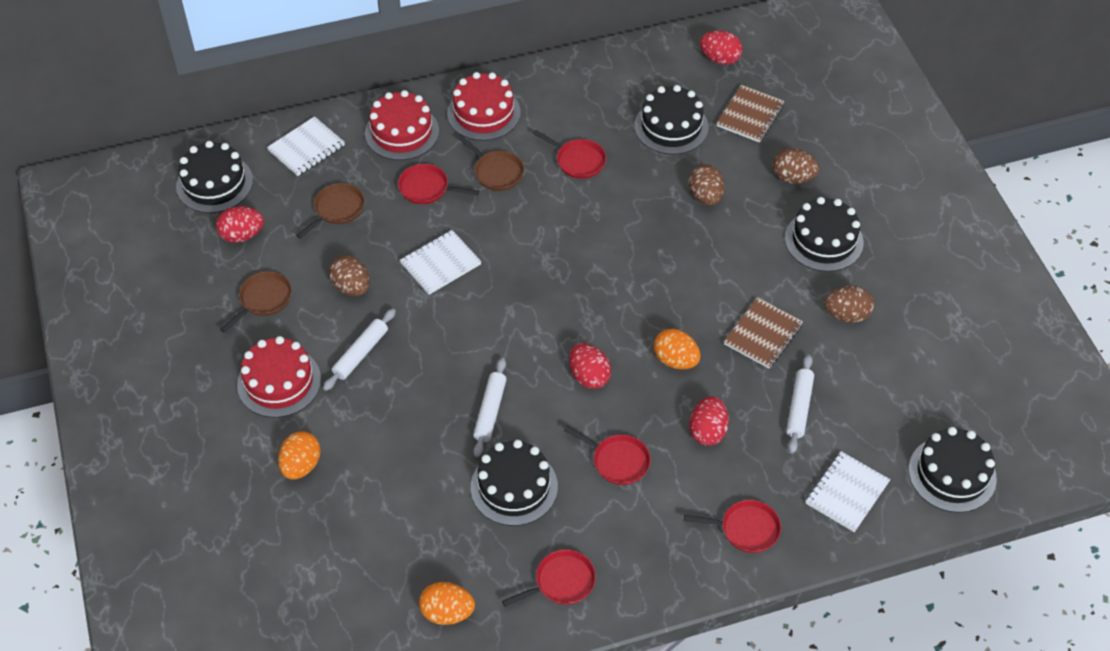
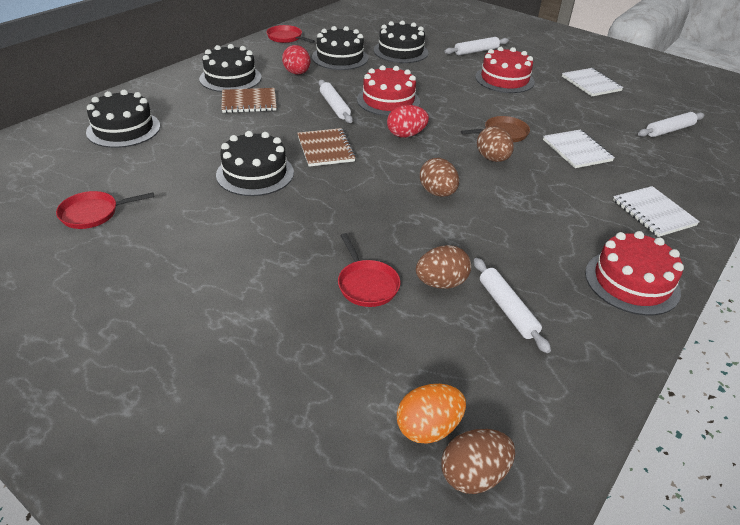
brown pan: 3 -> 1
orange egg: 3 -> 1
red egg: 4 -> 2
red pan: 5 -> 3
white rolling pin: 3 -> 4

